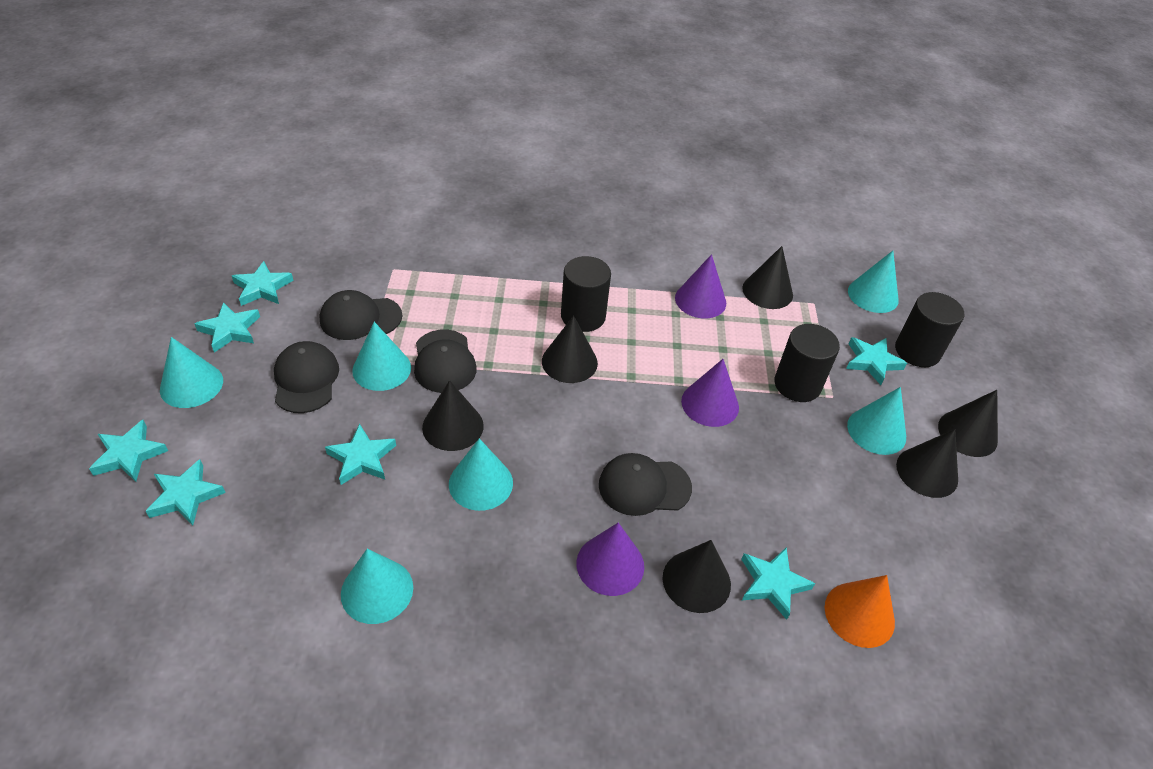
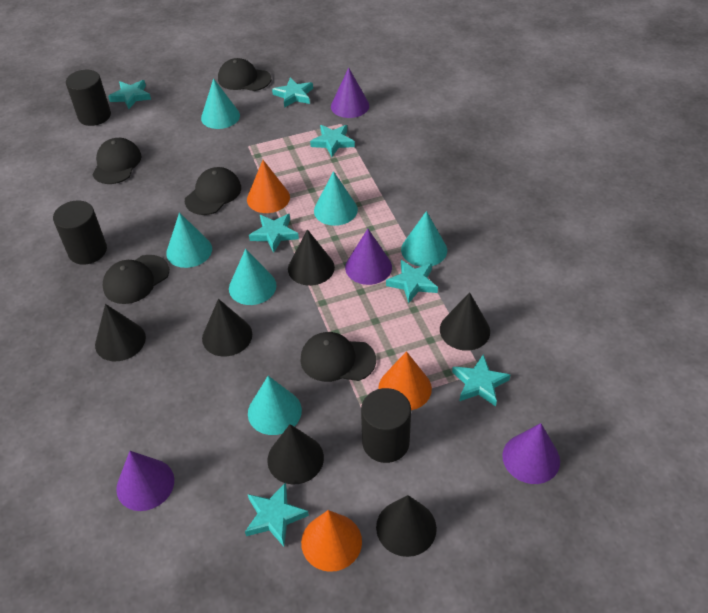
black cap: 4 -> 5
orange cone: 1 -> 3
purple cone: 3 -> 4

